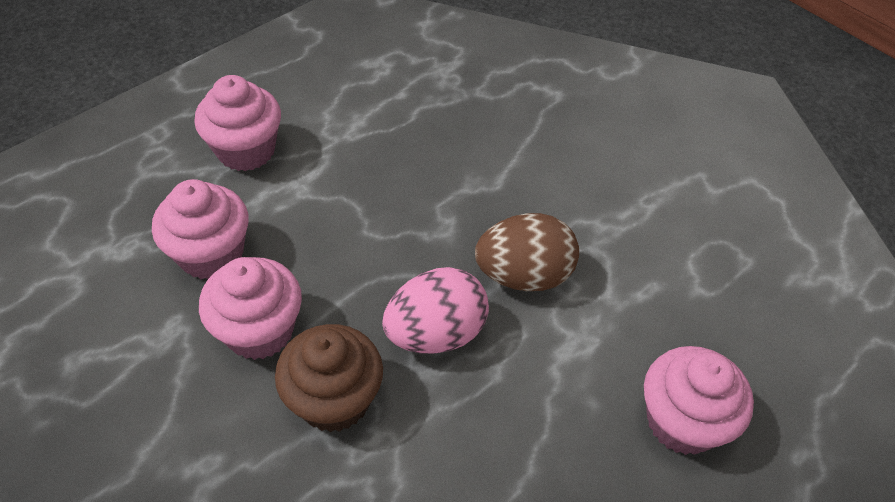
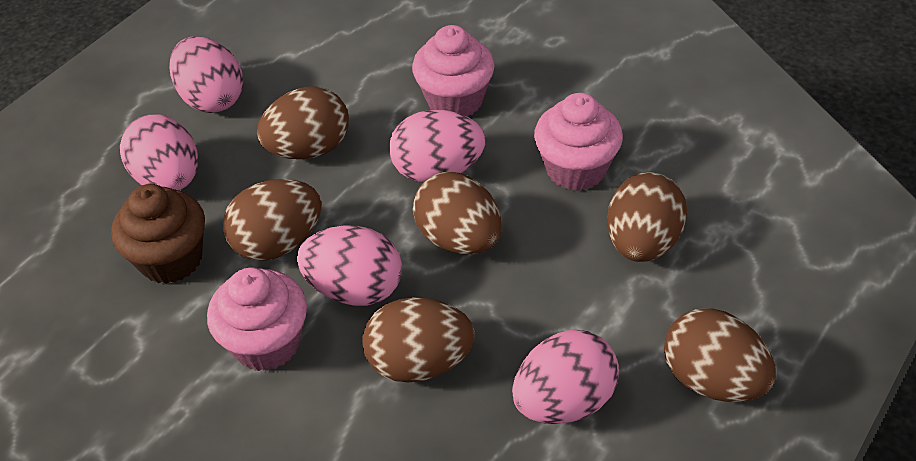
brown egg: 1 -> 6
pink cupcake: 4 -> 3
pink egg: 1 -> 5

